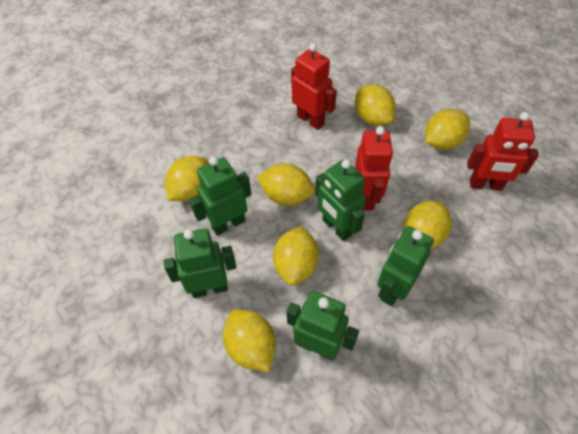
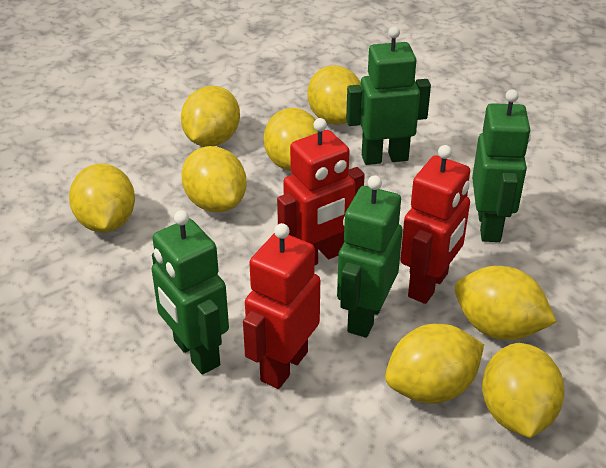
green robot: 5 -> 4
yellow lemon: 7 -> 8

